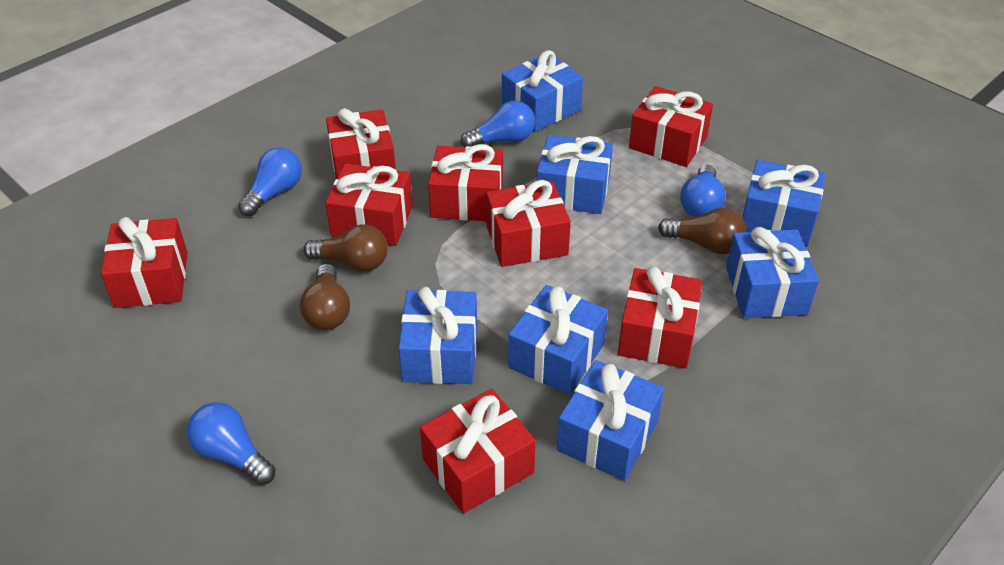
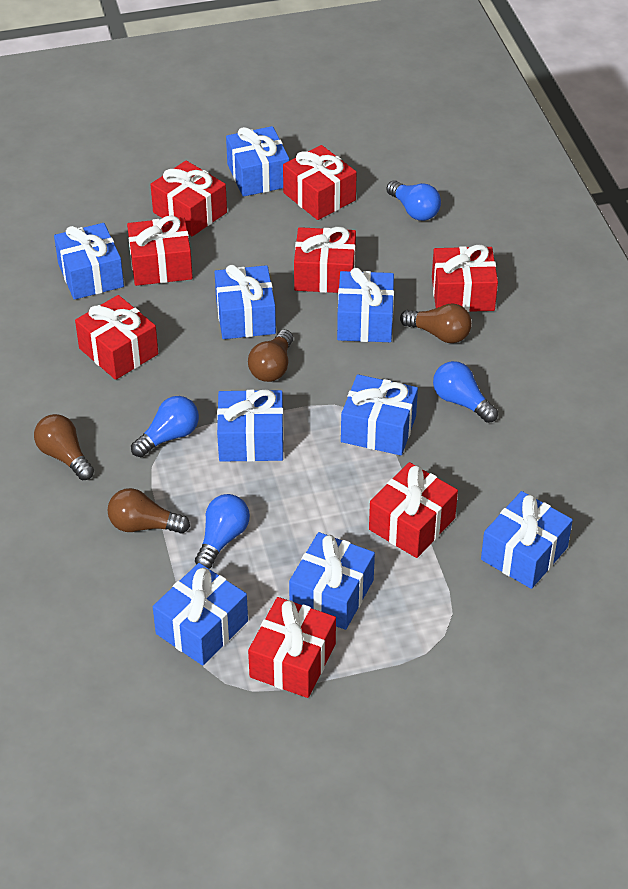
blue gift: 7 -> 9
brown light bulb: 3 -> 4

